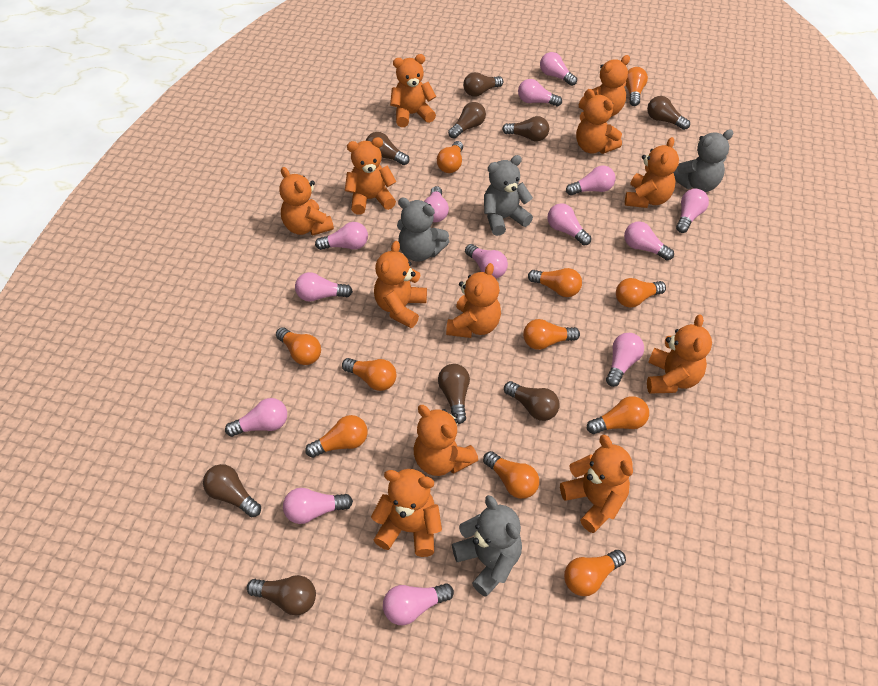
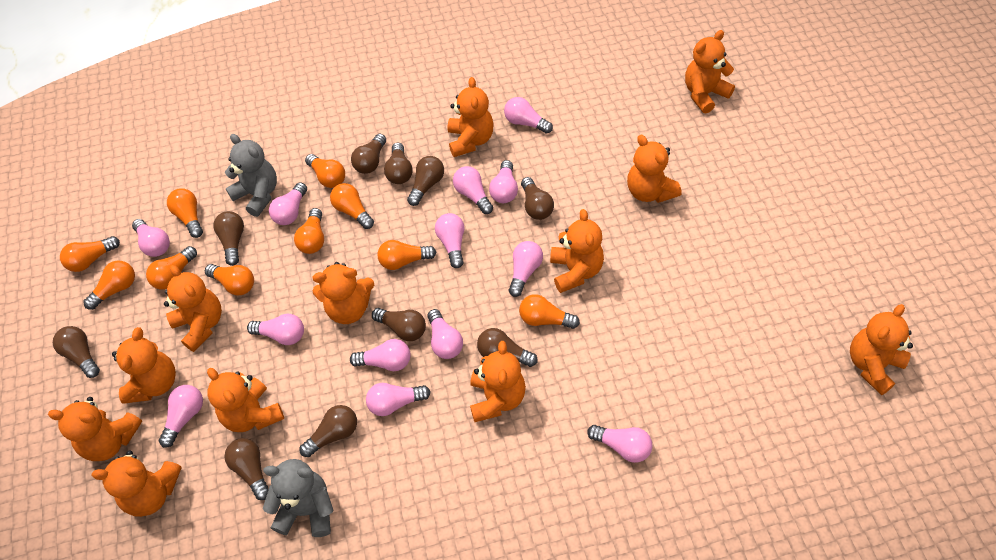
brown light bulb: 9 -> 10
grey teddy bear: 4 -> 2
orange light bulb: 11 -> 10
pink light bulb: 14 -> 13

